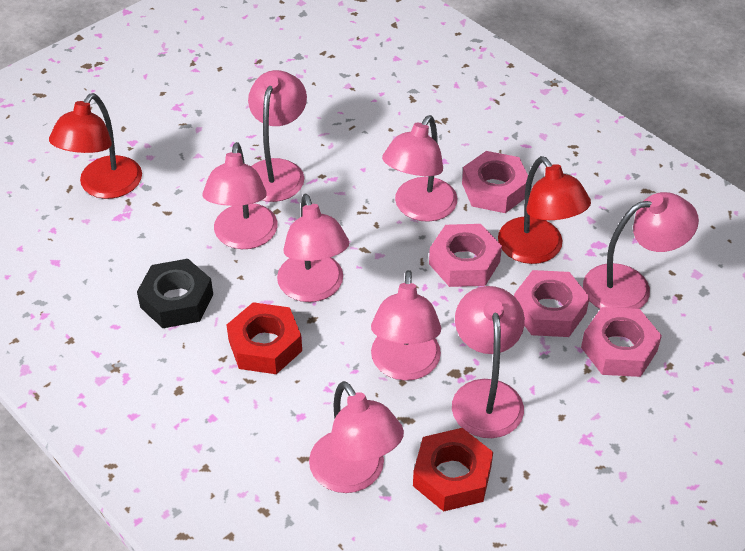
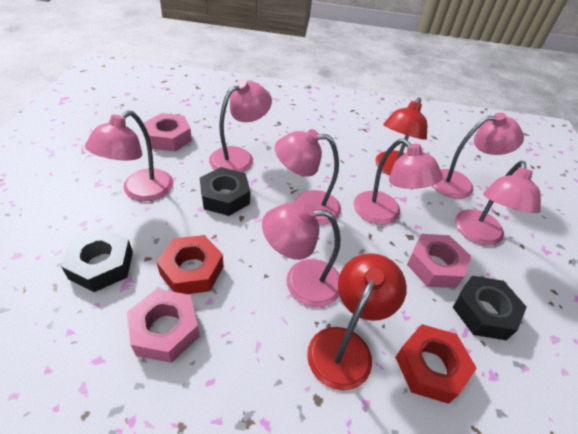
black nut: 1 -> 3
pink lamp: 8 -> 7
pink nut: 4 -> 3

